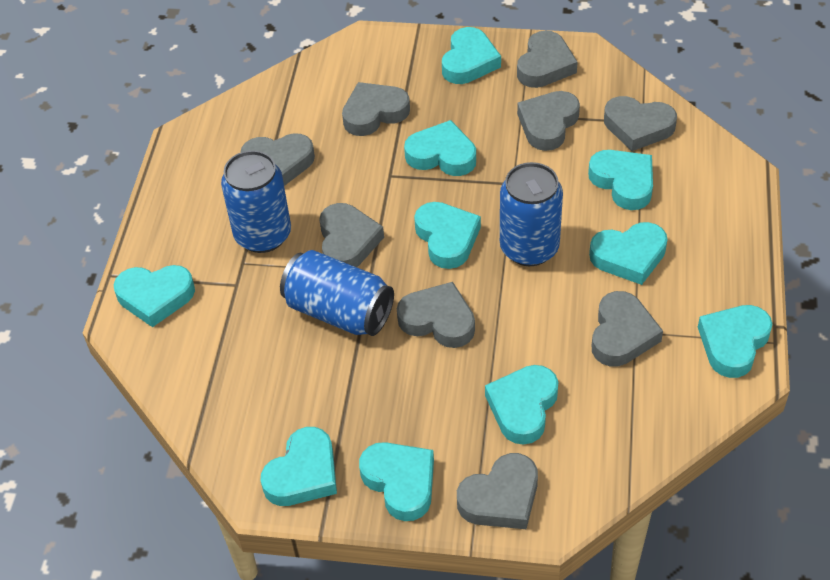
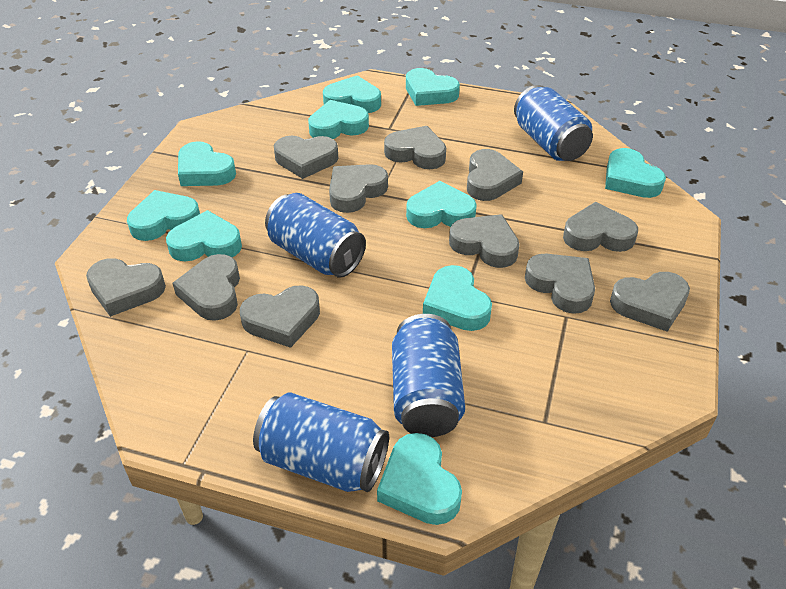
blue can: 3 -> 4
grey heart: 9 -> 11

